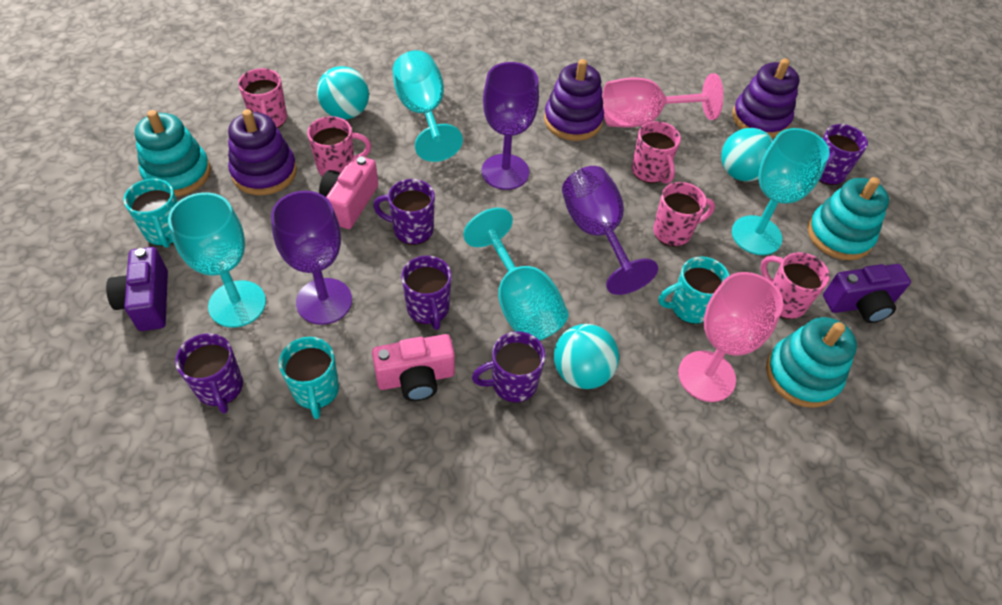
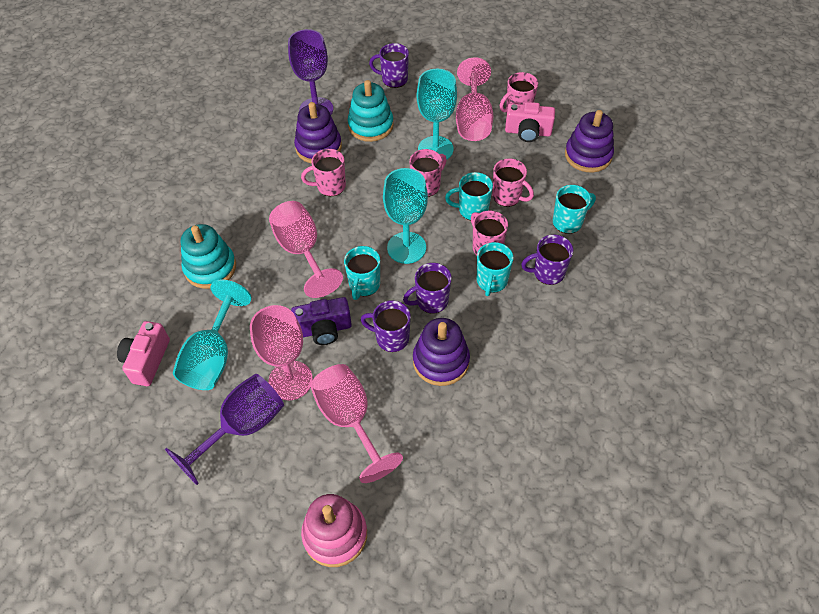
pink goblet: 2 -> 4
pink stacking toy: 0 -> 1
purple camera: 2 -> 1
purple goblet: 3 -> 2
purple mug: 5 -> 4
turquoise ball: 3 -> 0
turquoise goblet: 4 -> 3
turquoise mug: 3 -> 4
turquoise stacking toy: 3 -> 2

